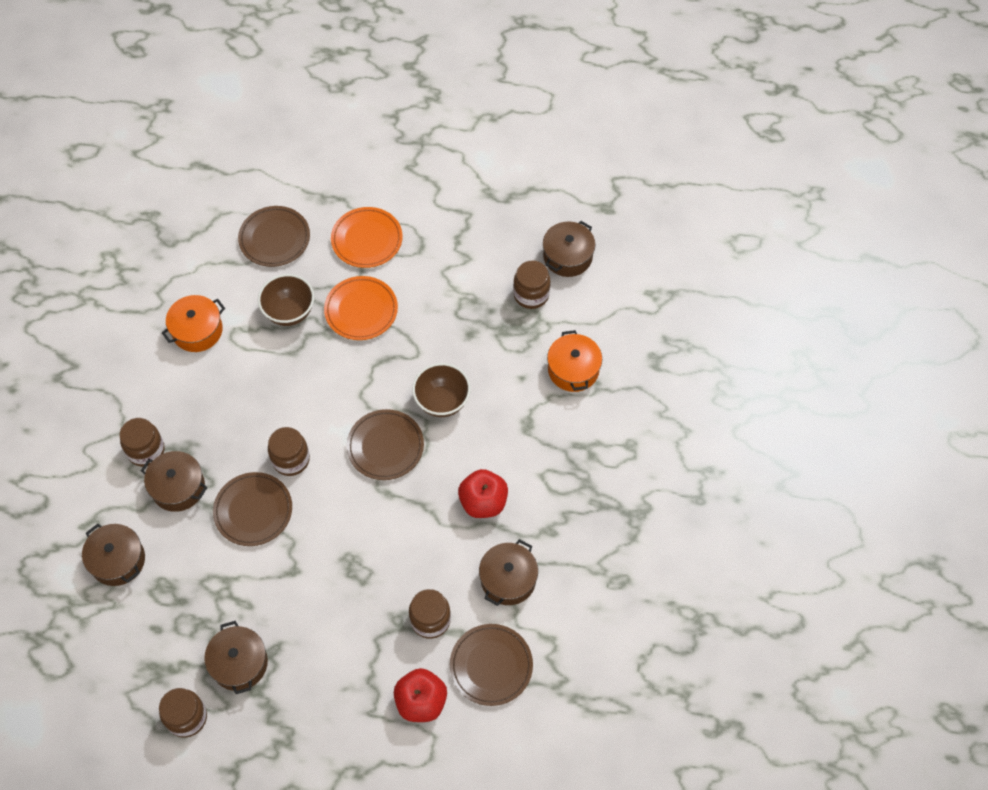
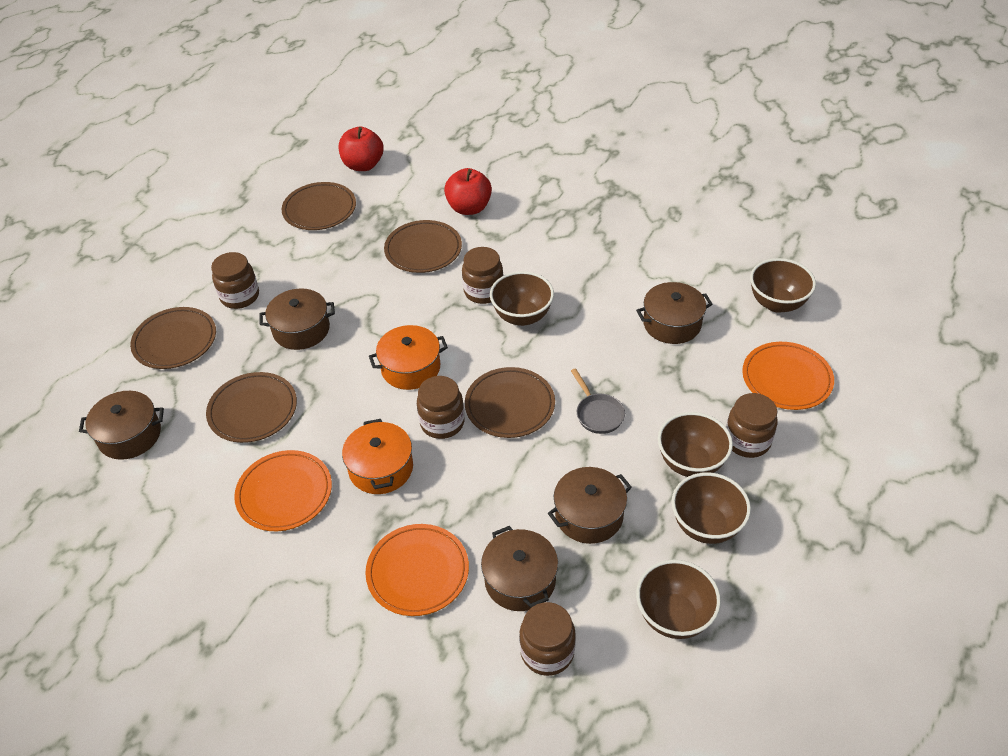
brown bowl: 2 -> 5
brown plate: 4 -> 5
grey pan: 0 -> 1
orange plate: 2 -> 3

